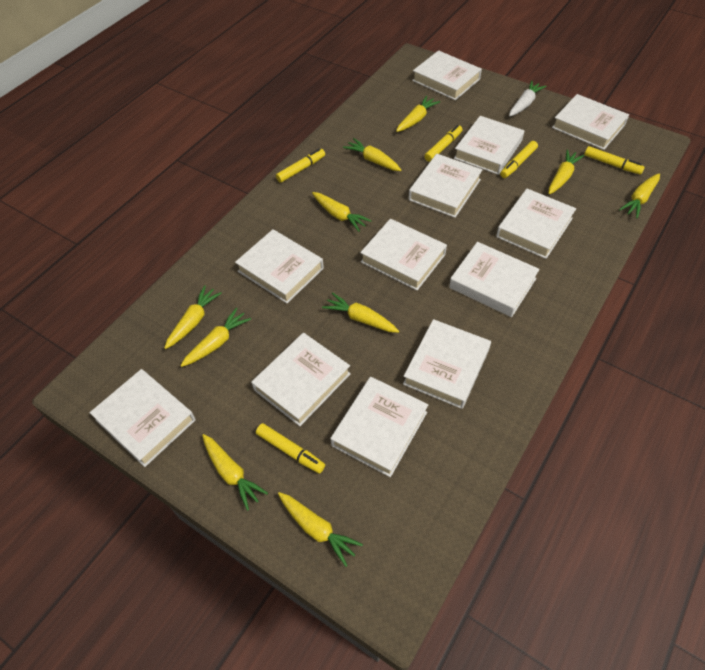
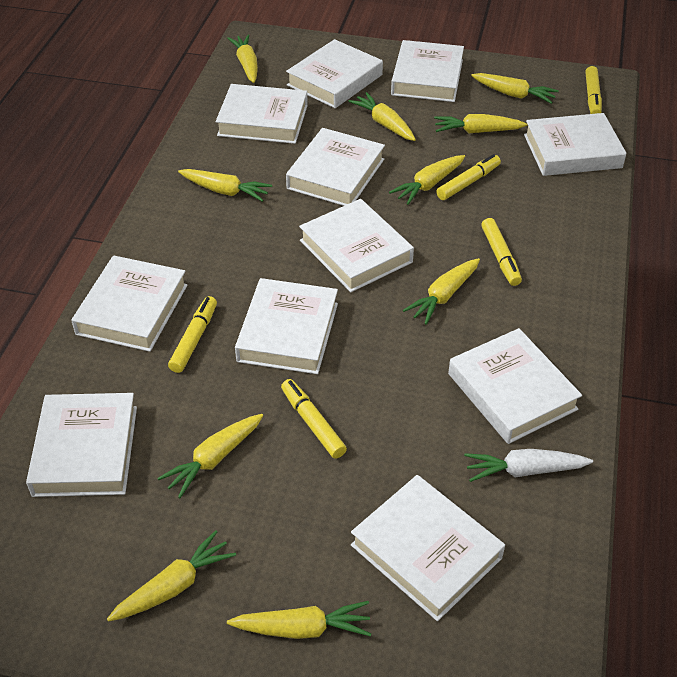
white book: 12 -> 11

